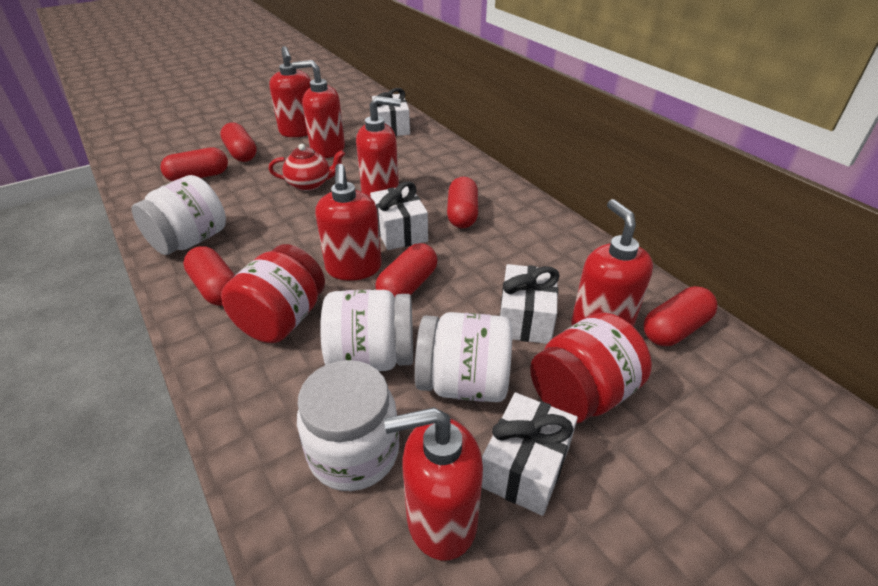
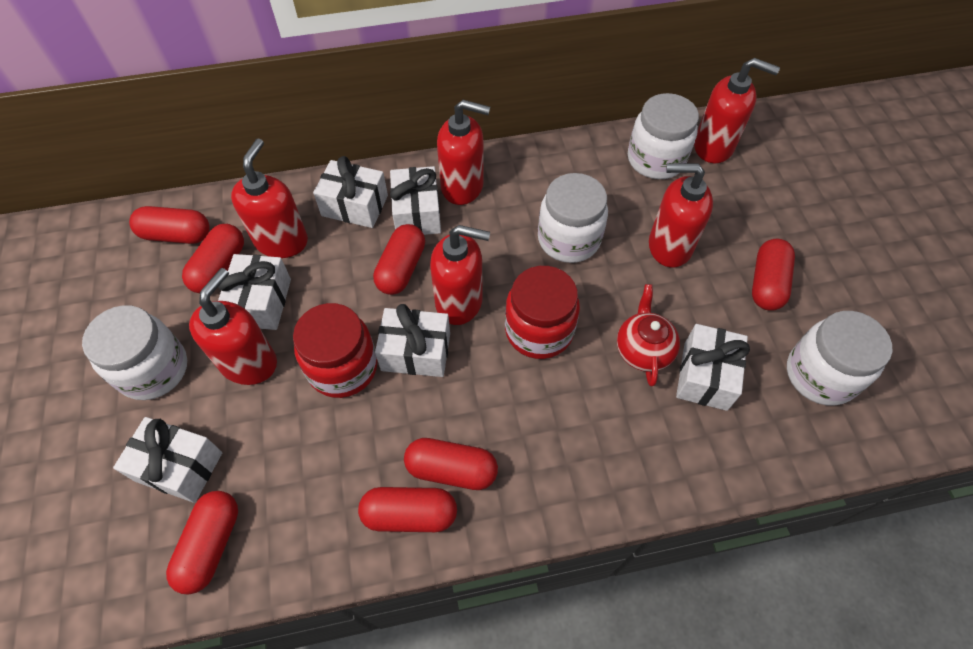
red capsule: 6 -> 7
white gift: 4 -> 6

